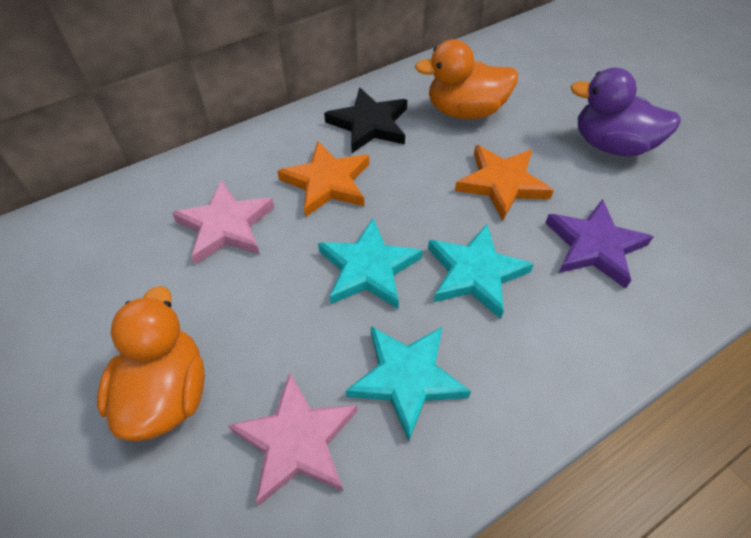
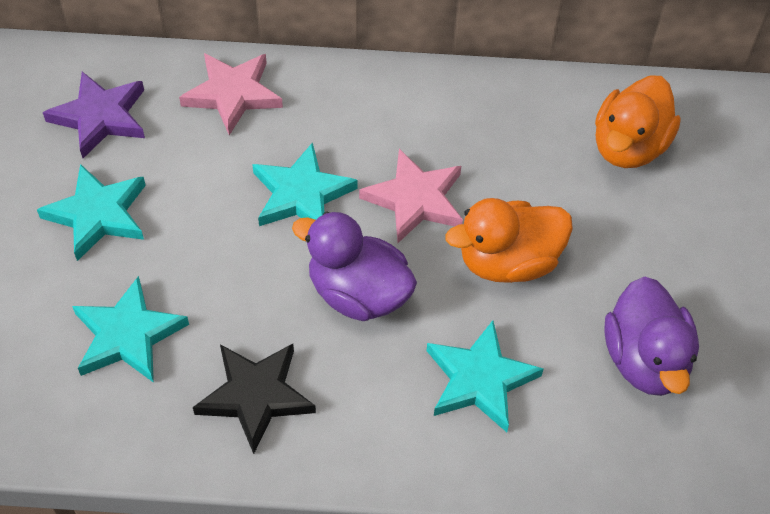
orange star: 2 -> 0
purple duck: 1 -> 2
turquoise star: 3 -> 4

